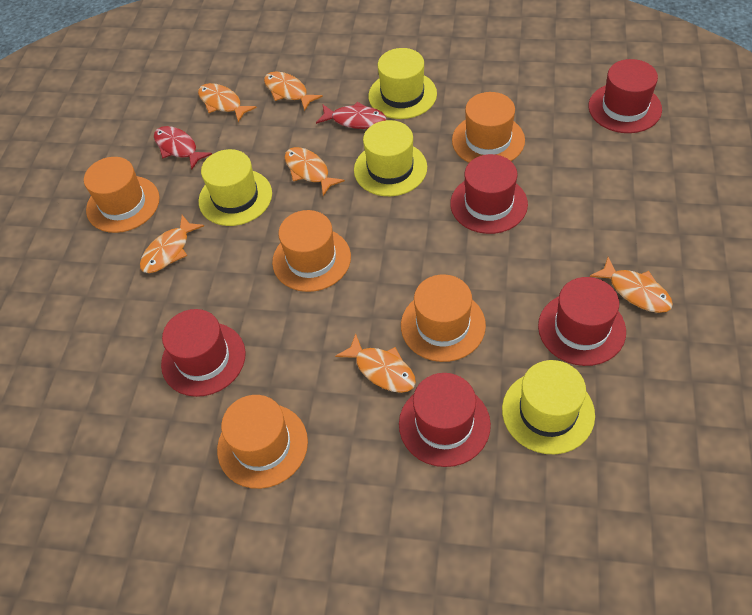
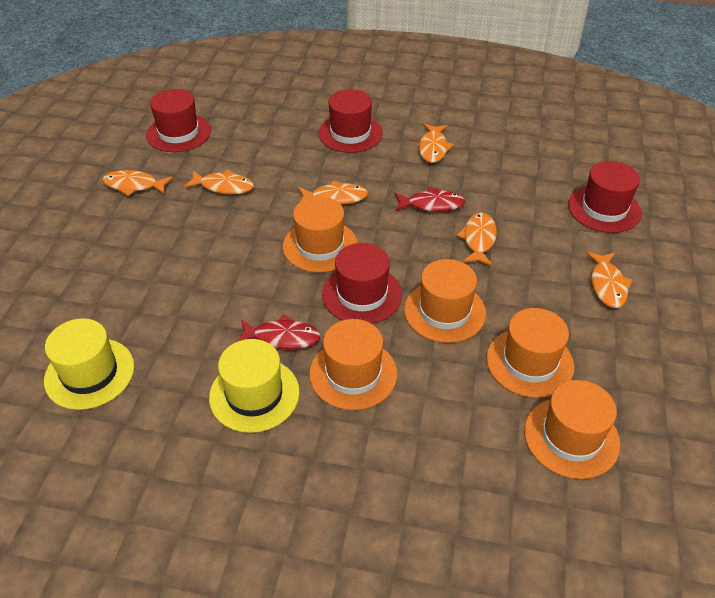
red hat: 5 -> 4
yellow hat: 4 -> 2

